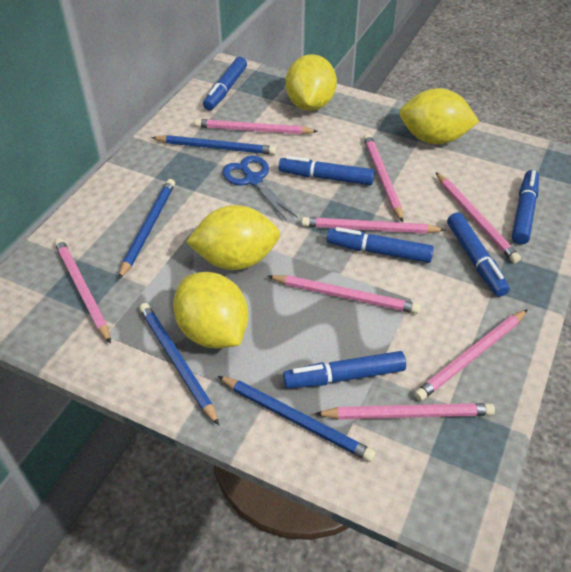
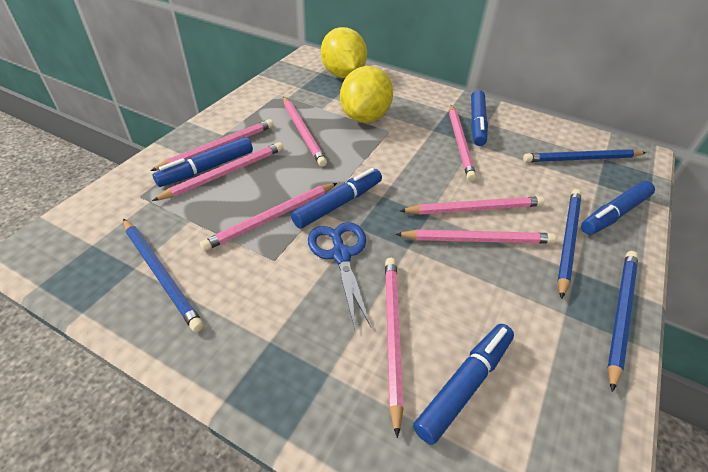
blue marker: 6 -> 5
yellow lemon: 4 -> 2

